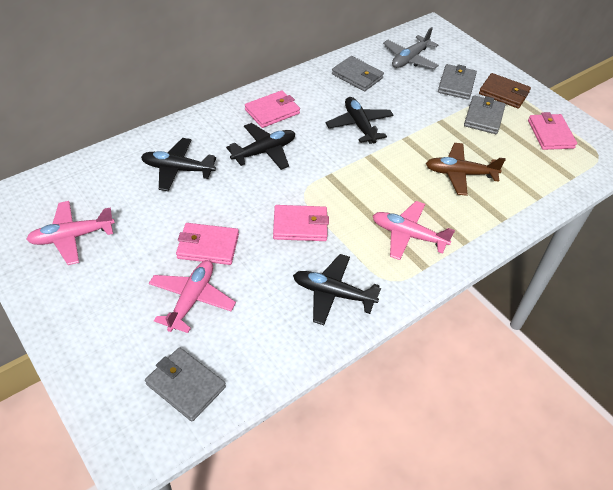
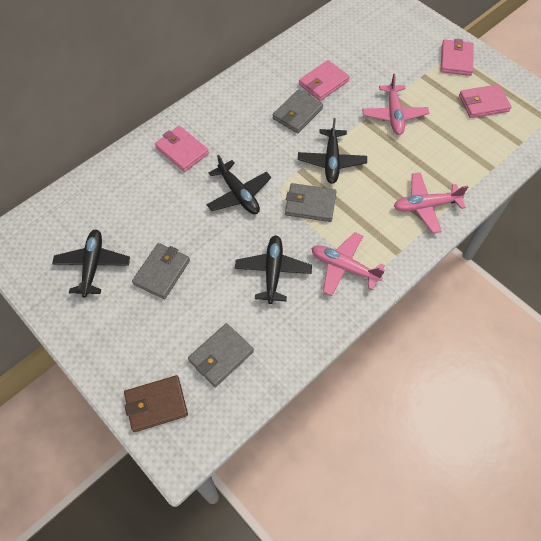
brown plane: 1 -> 0
grey plane: 1 -> 0

